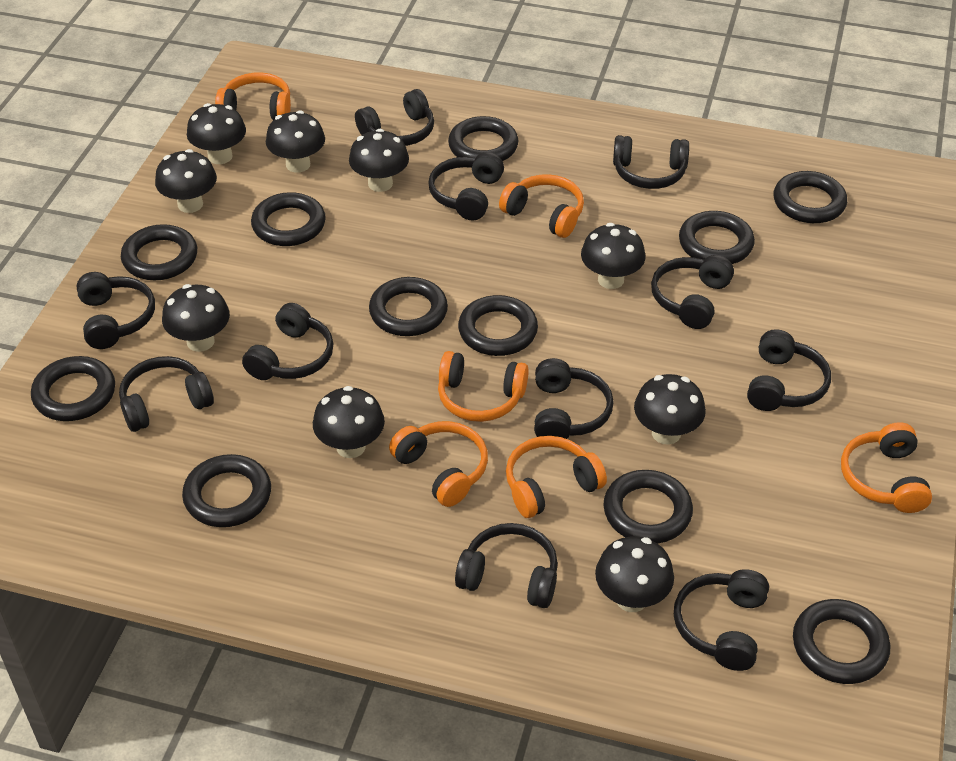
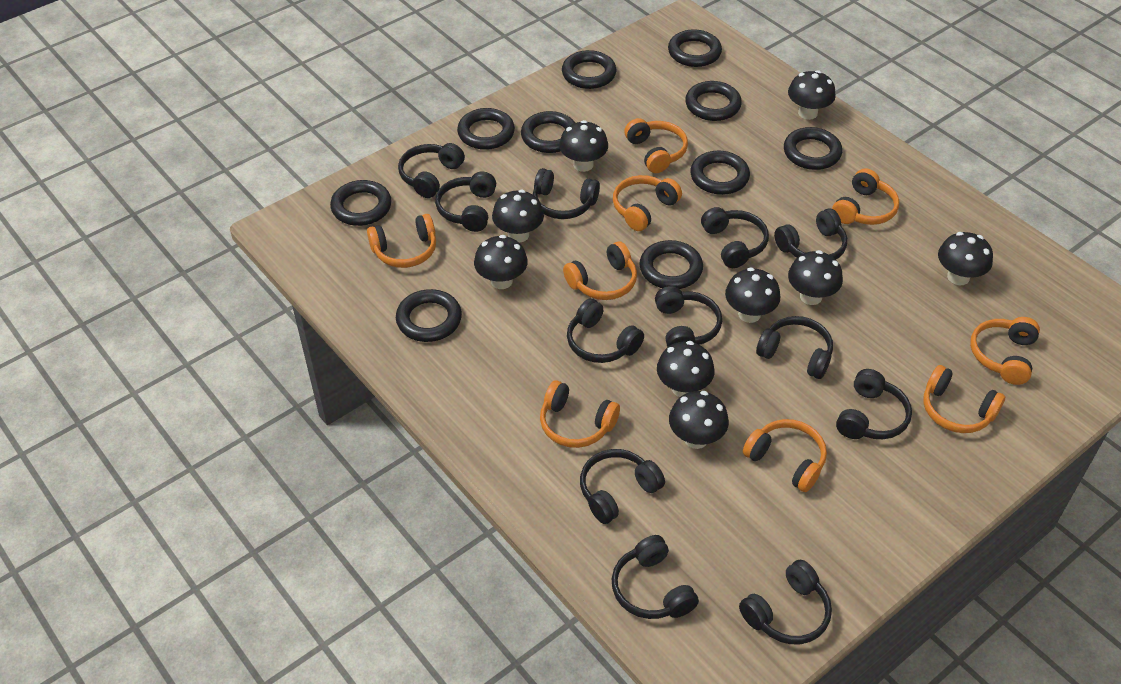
black headphones: 11 -> 12
black ring: 11 -> 10
orange headphones: 6 -> 9

